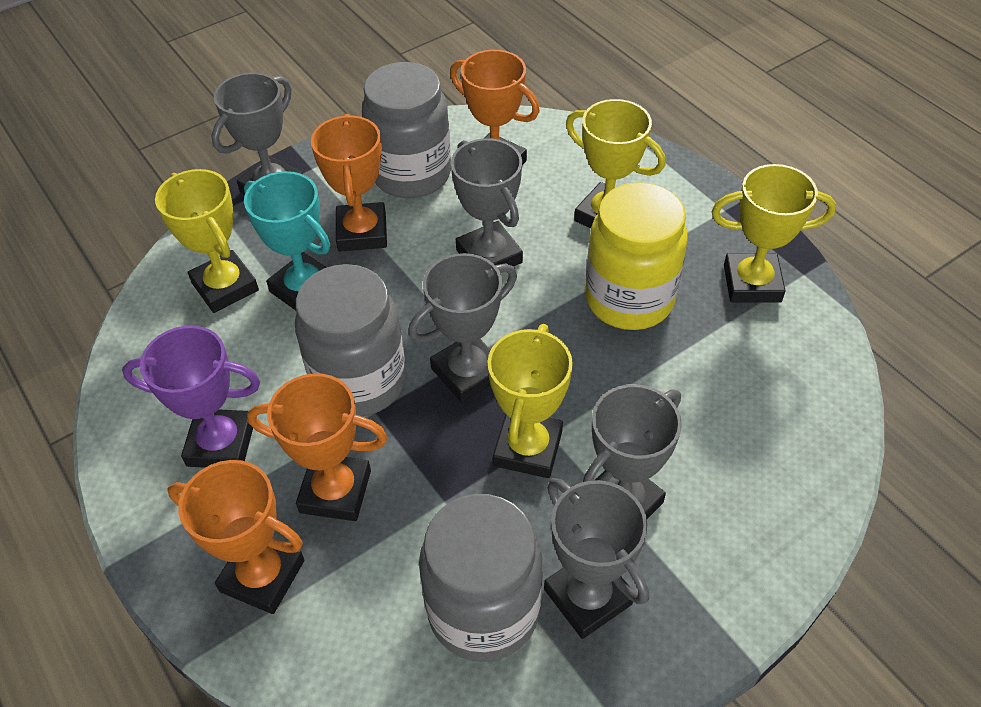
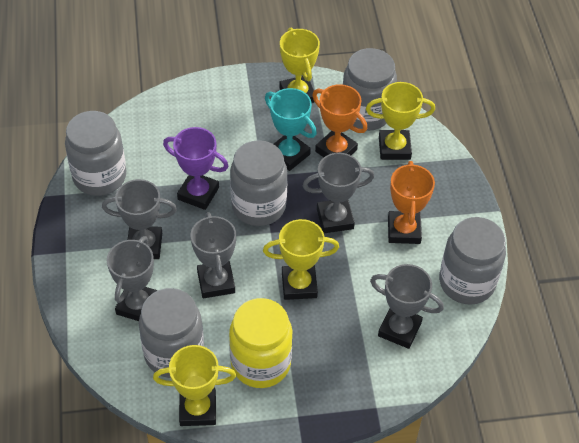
grey jar: 3 -> 5
orange trophy: 4 -> 2

